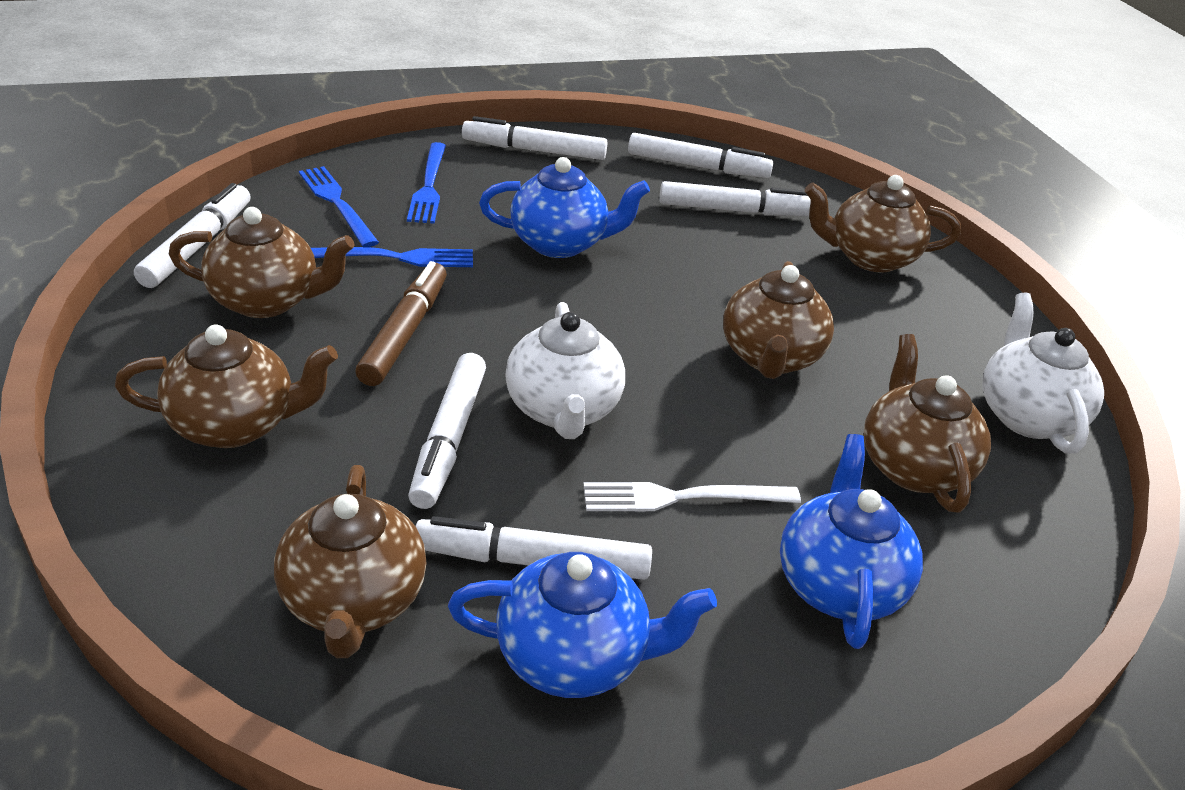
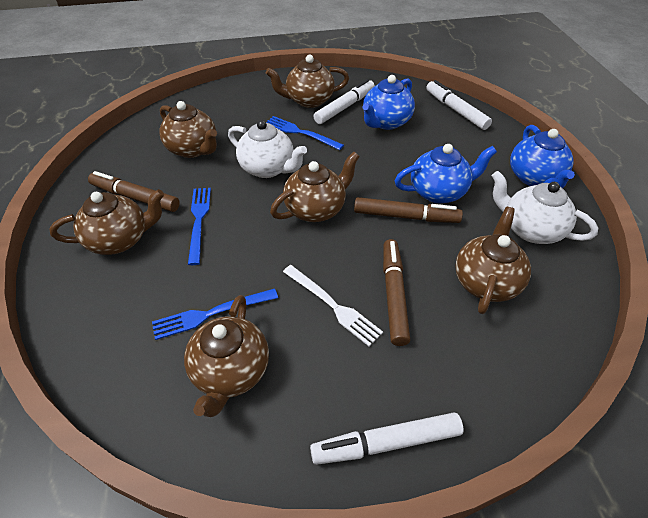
brown marker: 1 -> 3
white marker: 6 -> 3

